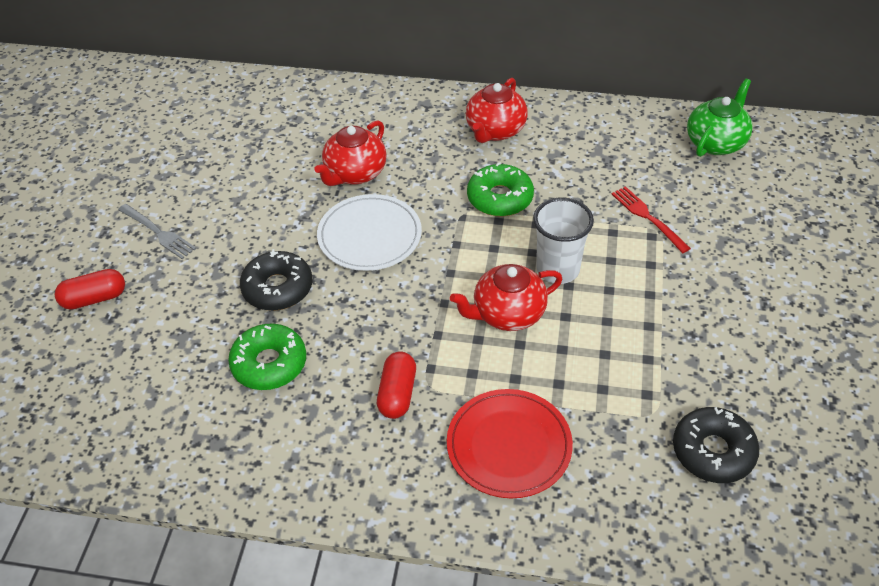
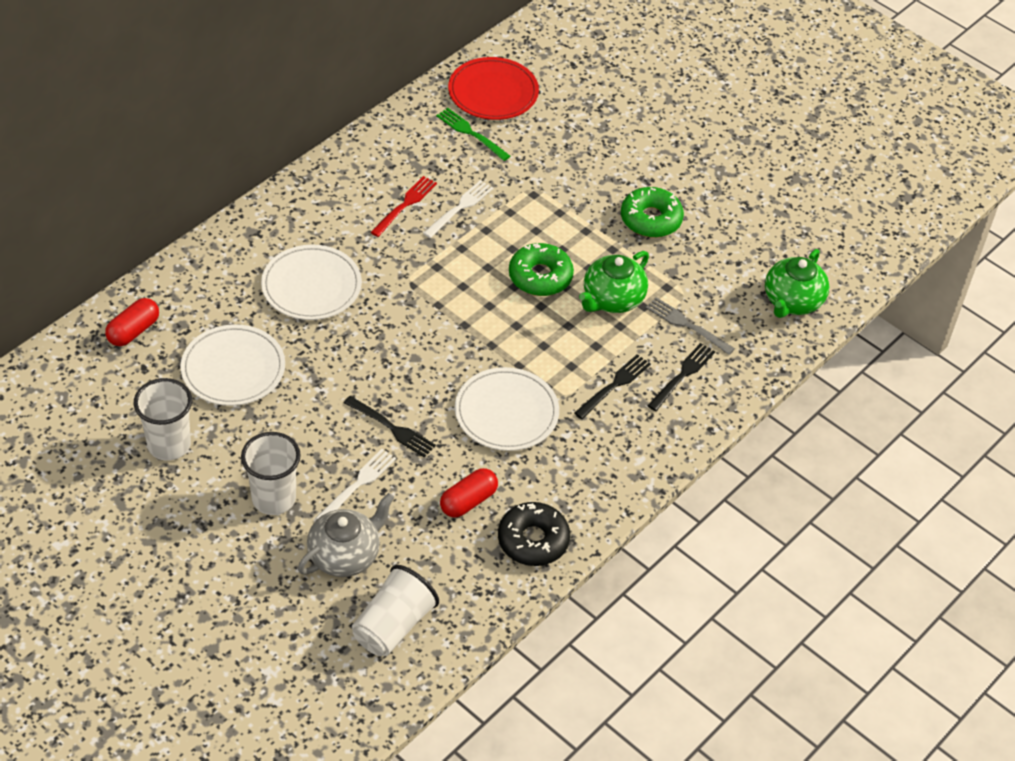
black donut: 2 -> 1
black fork: 0 -> 3
green fork: 0 -> 1
green teapot: 1 -> 2
grey teapot: 0 -> 1
red teapot: 3 -> 0
white cup: 1 -> 3
white fork: 0 -> 2
white plate: 1 -> 3

